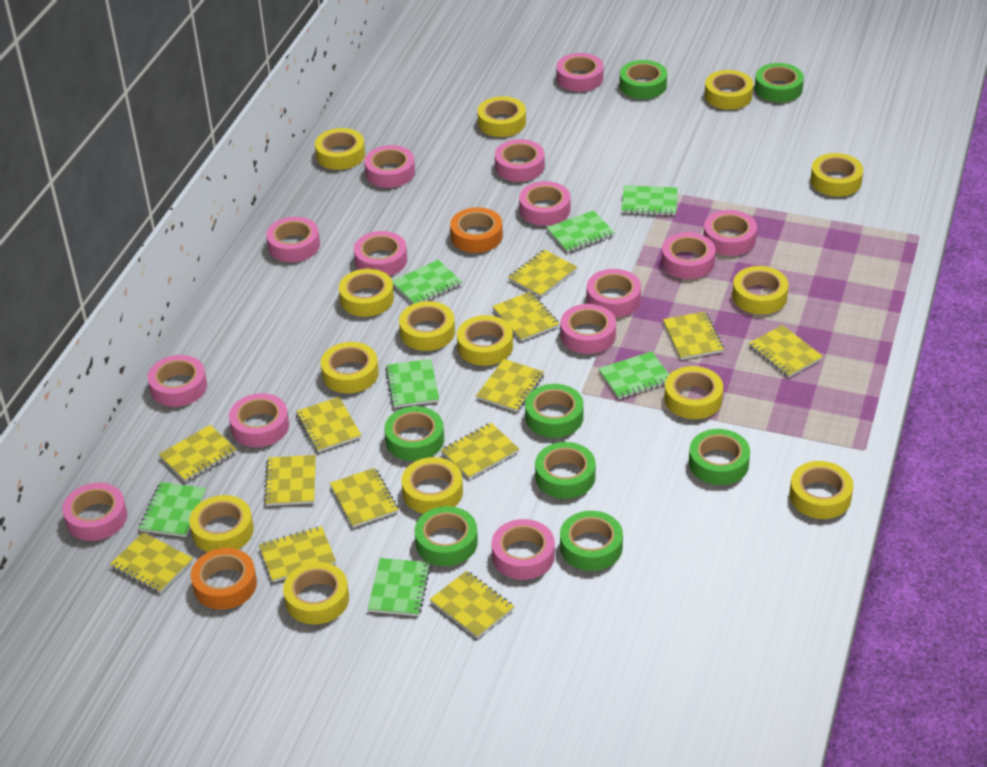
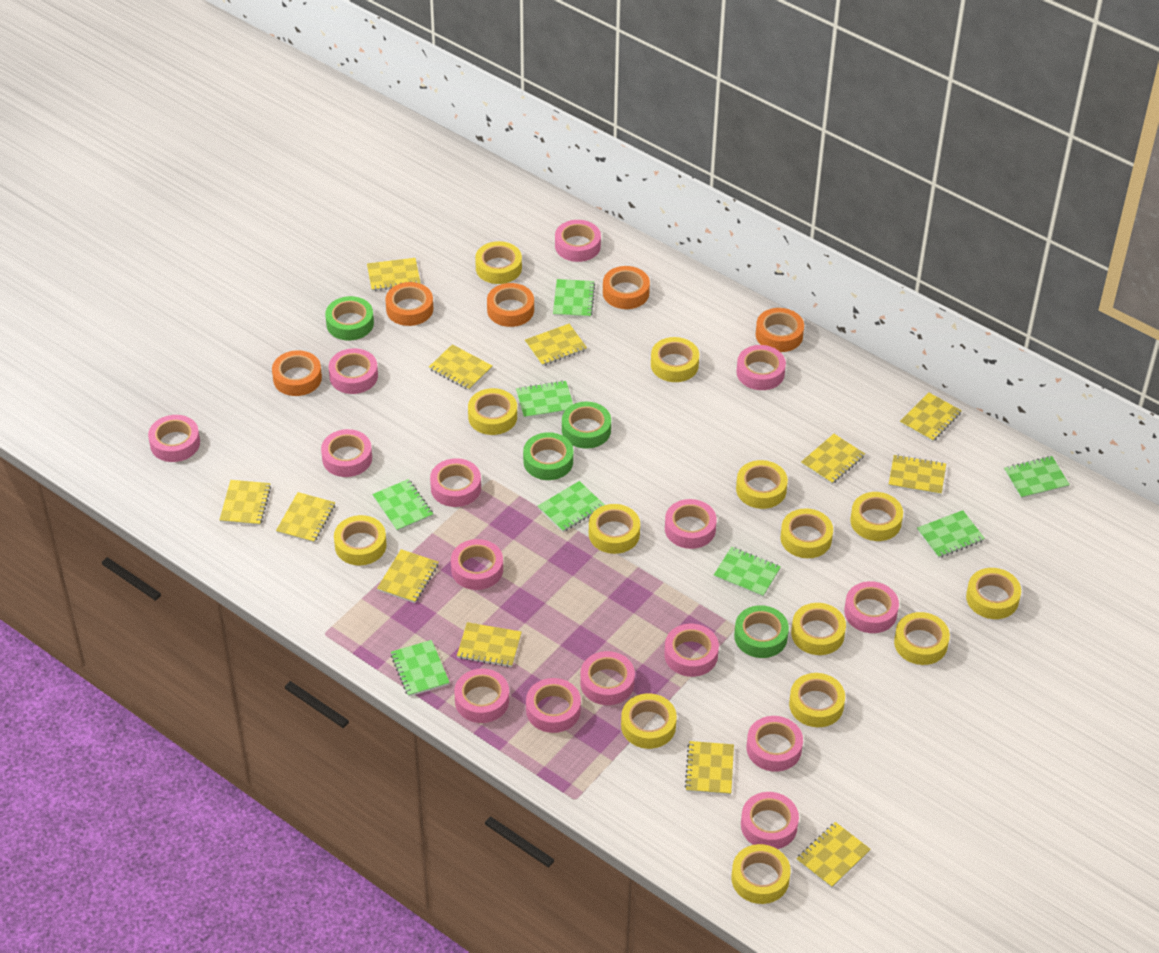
green notebook: 7 -> 8
green tape: 8 -> 4
orange tape: 2 -> 5
pink tape: 14 -> 15
yellow notebook: 13 -> 12

